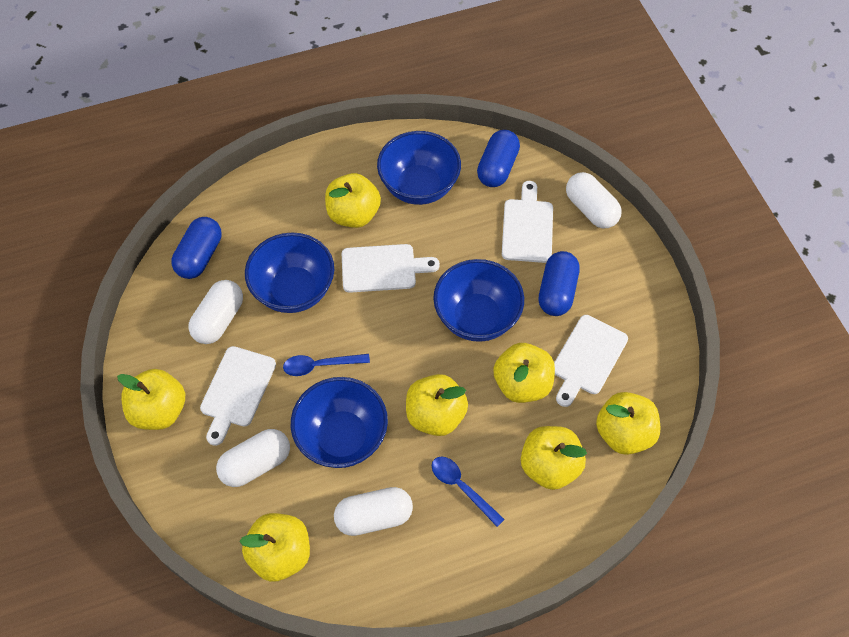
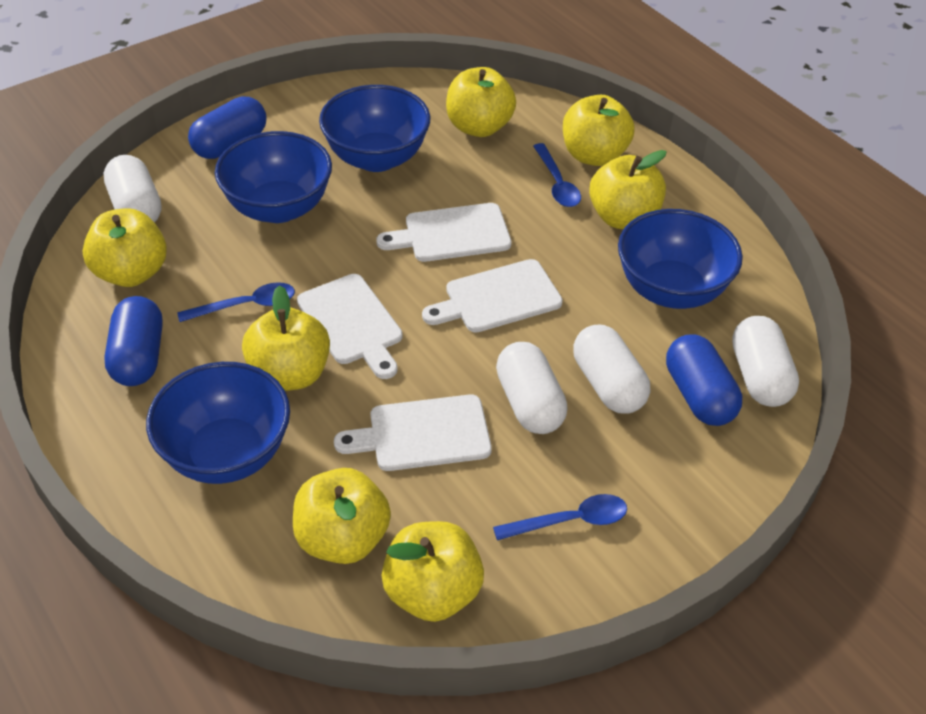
blue spoon: 2 -> 3

